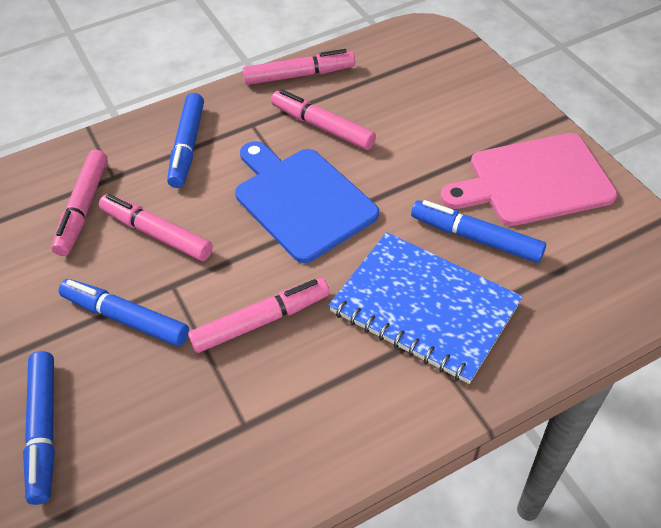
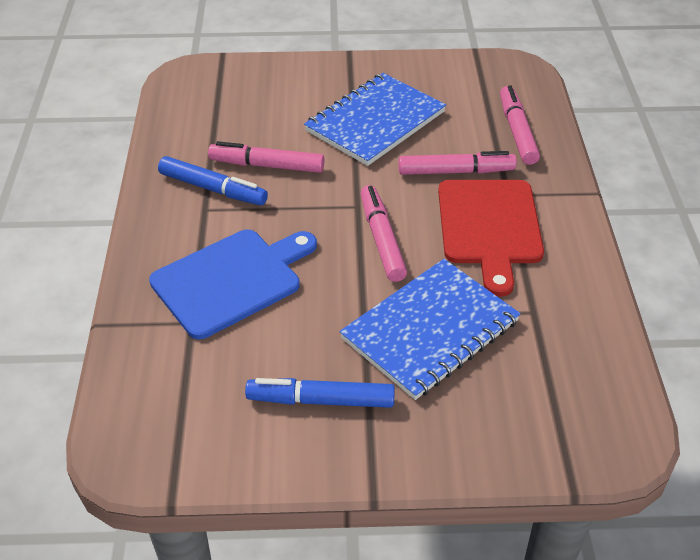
blue marker: 4 -> 2
blue notebook: 1 -> 2
pink cutting board: 1 -> 0
pink marker: 5 -> 4
red cutting board: 0 -> 1

